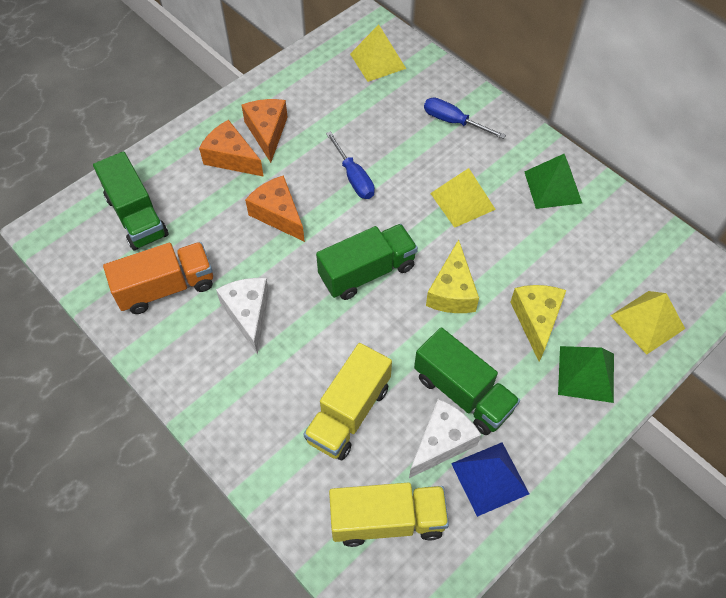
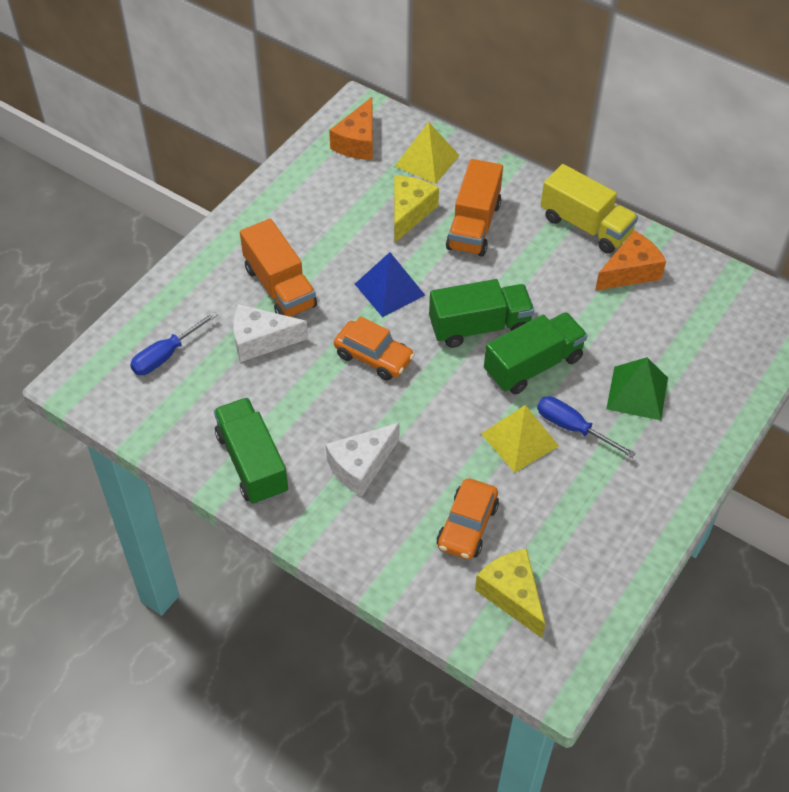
green pyramid: 2 -> 1
orange car: 0 -> 2
orange cheese: 3 -> 2
orange truck: 1 -> 2
yellow pyramid: 3 -> 2
yellow truck: 2 -> 1

